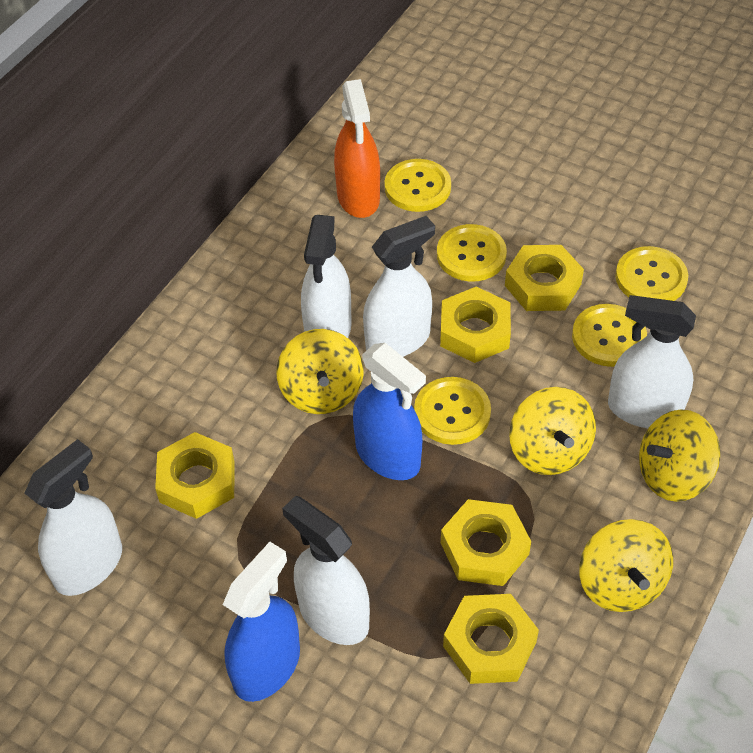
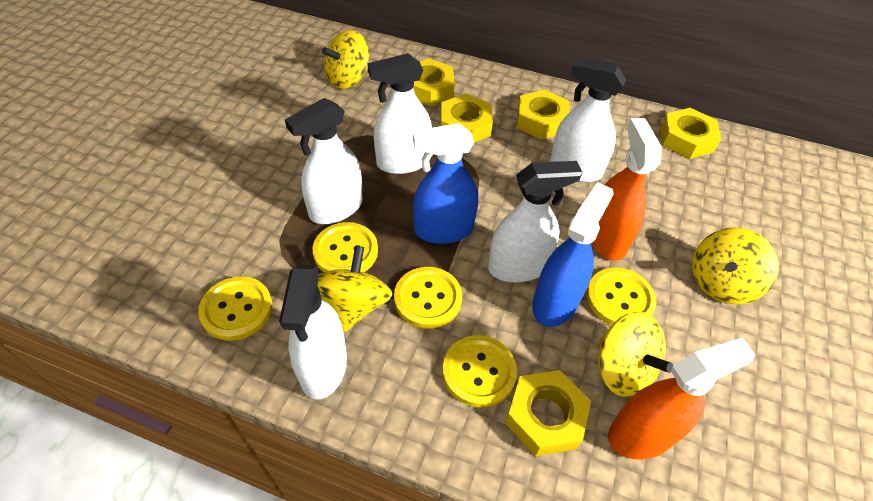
orange spray bottle: 1 -> 2

